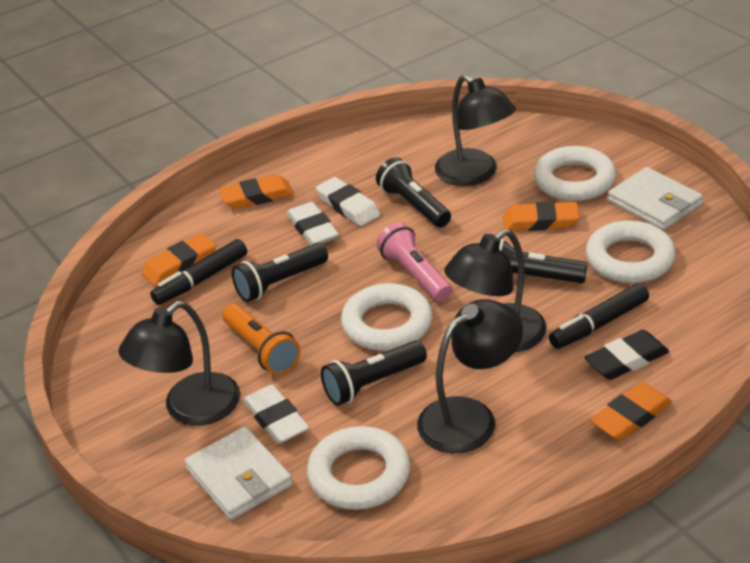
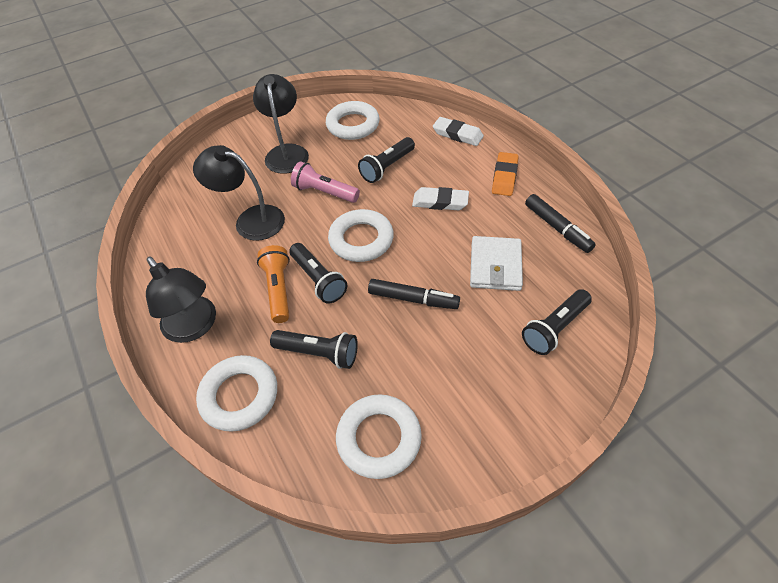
black eraser: 1 -> 0
black lamp: 4 -> 3
orange eraser: 4 -> 1
white eraser: 3 -> 2
white wallet: 2 -> 1

